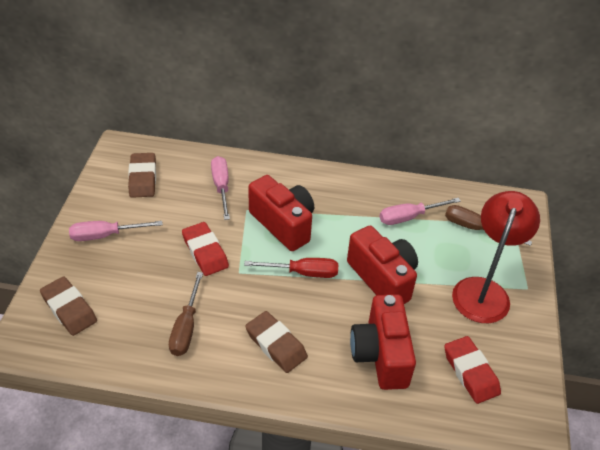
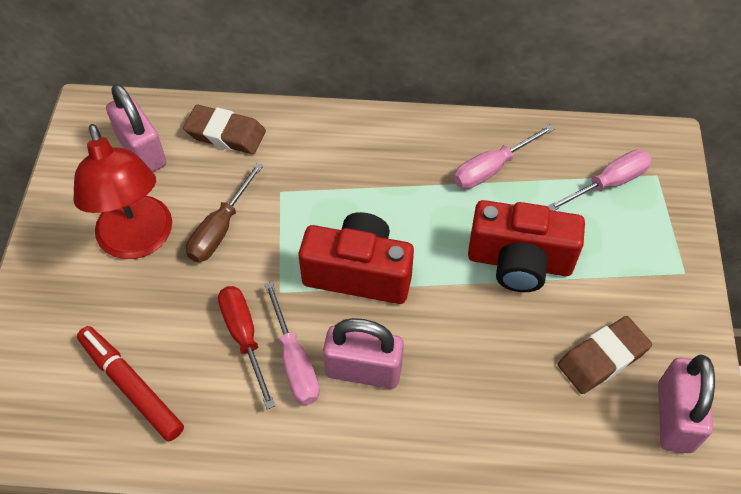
brown eraser: 3 -> 2
brown screwdriver: 2 -> 1
pink padlock: 0 -> 3
red camera: 3 -> 2
red eraser: 2 -> 0
red marker: 0 -> 1

